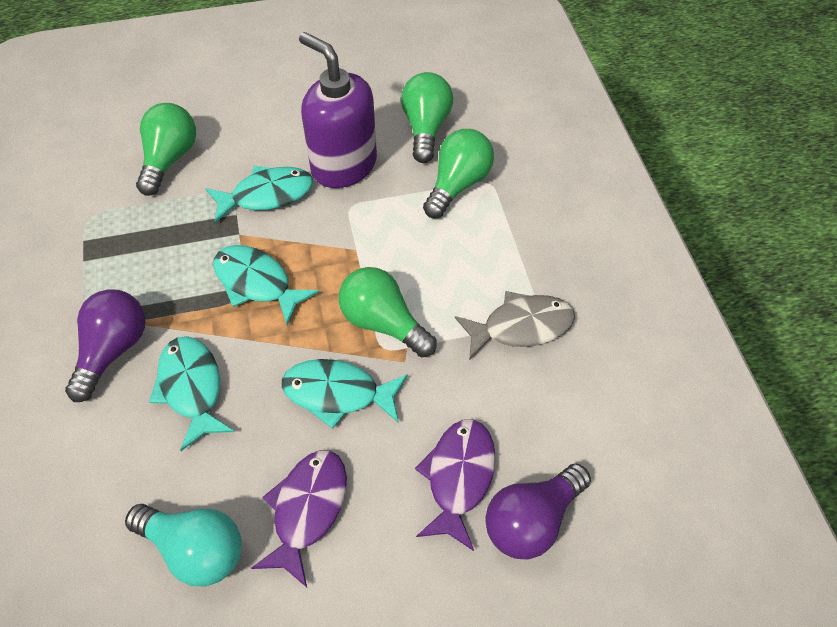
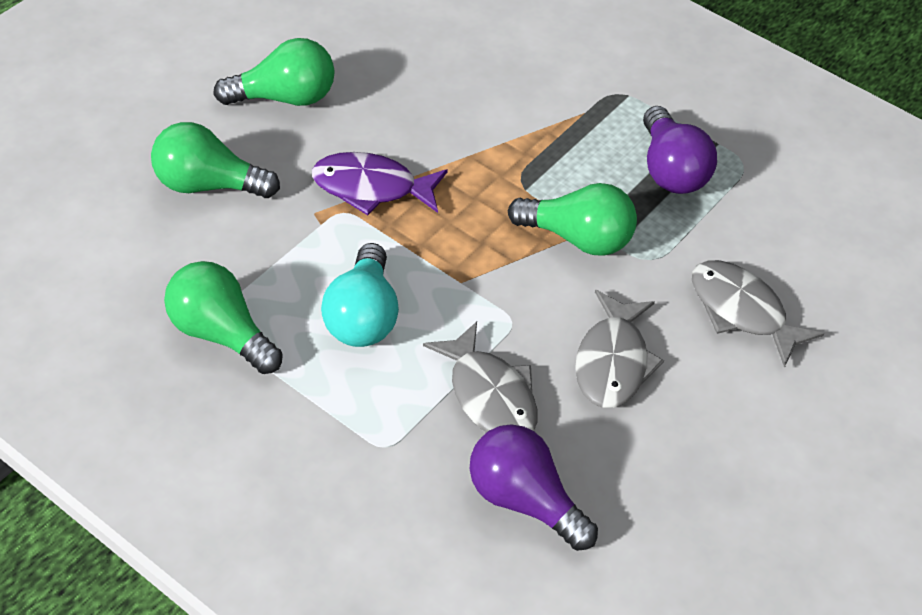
grey fish: 1 -> 3
purple fish: 2 -> 1
purple soap dispenser: 1 -> 0
turquoise fish: 4 -> 0

